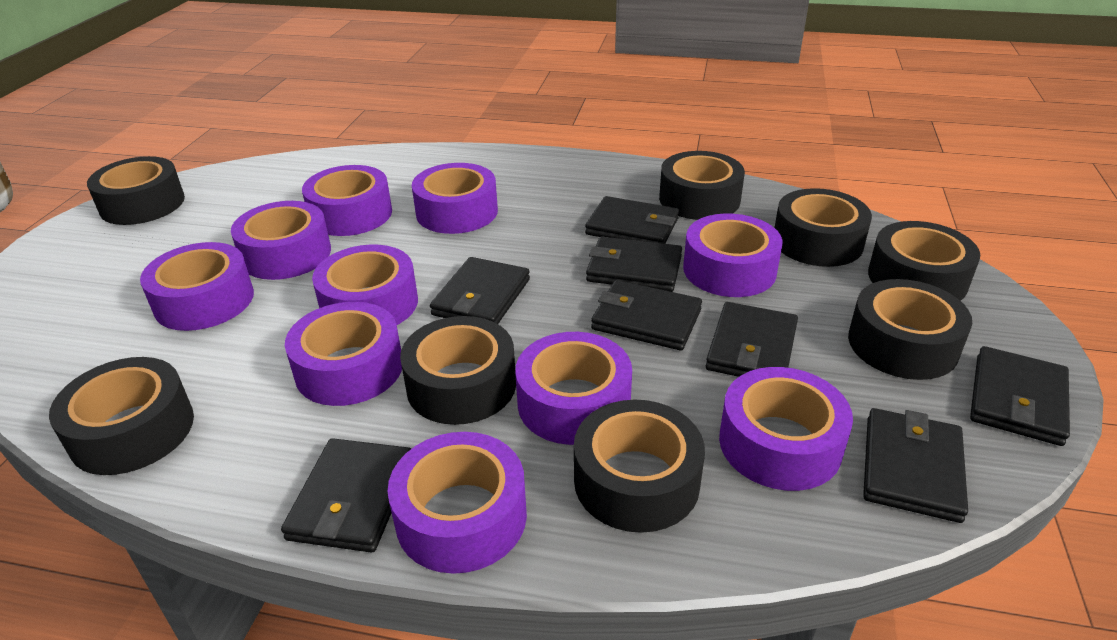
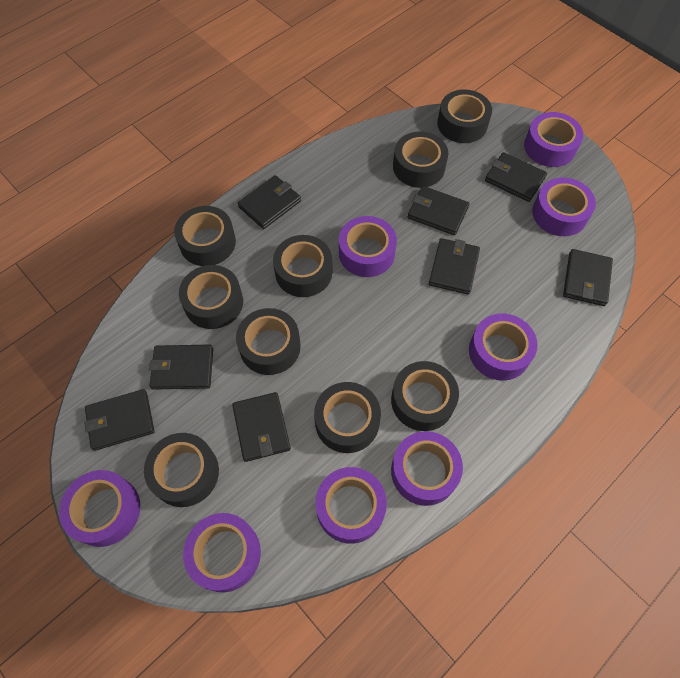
black tape: 8 -> 9
purple tape: 10 -> 8

